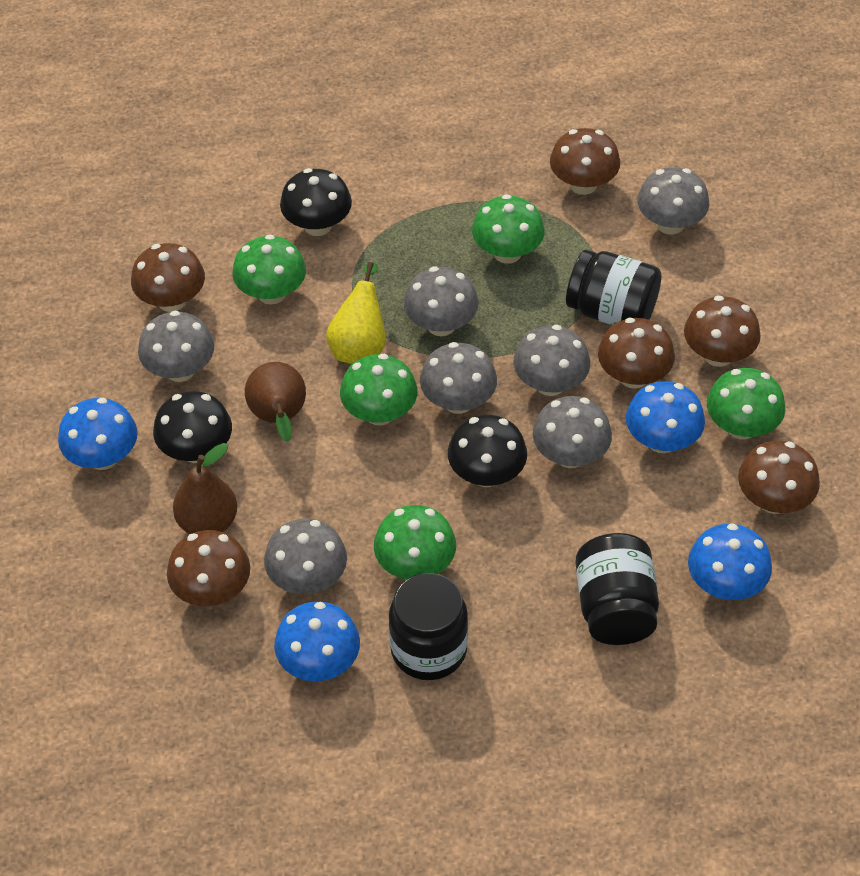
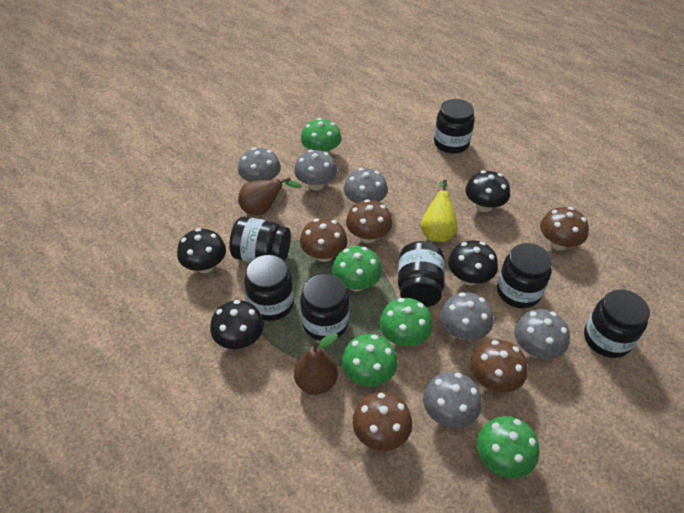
black jar: 3 -> 7
black mushroom: 3 -> 4
blue mushroom: 4 -> 0
brown mushroom: 6 -> 5
grey mushroom: 7 -> 6

